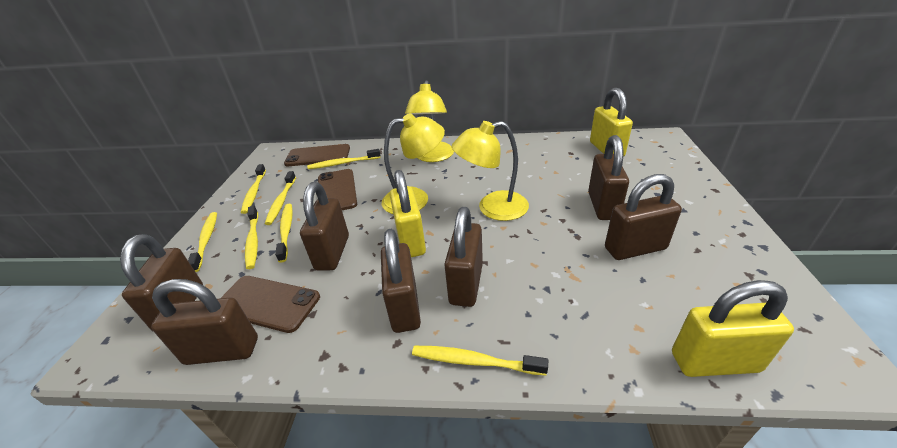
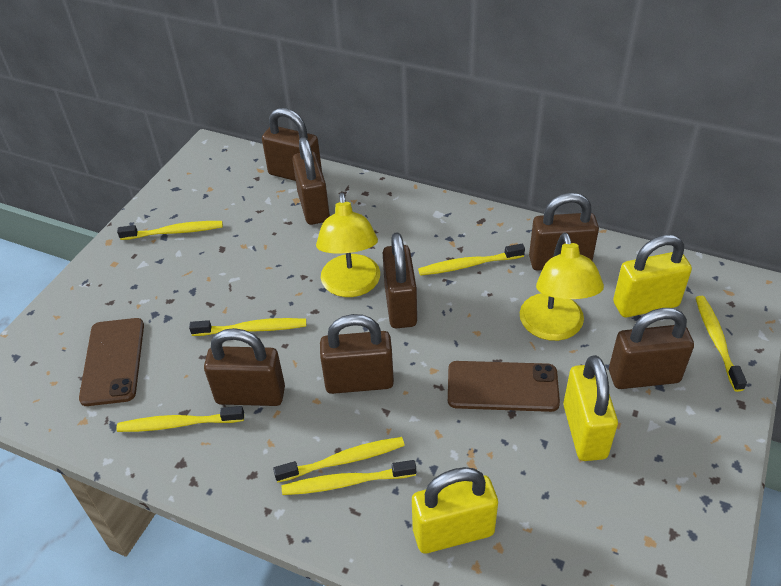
brown phone: 3 -> 2
yellow lamp: 3 -> 2

